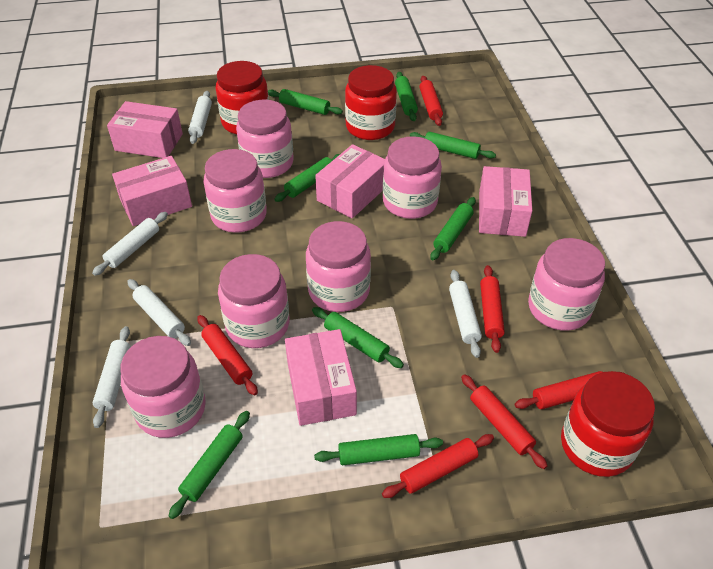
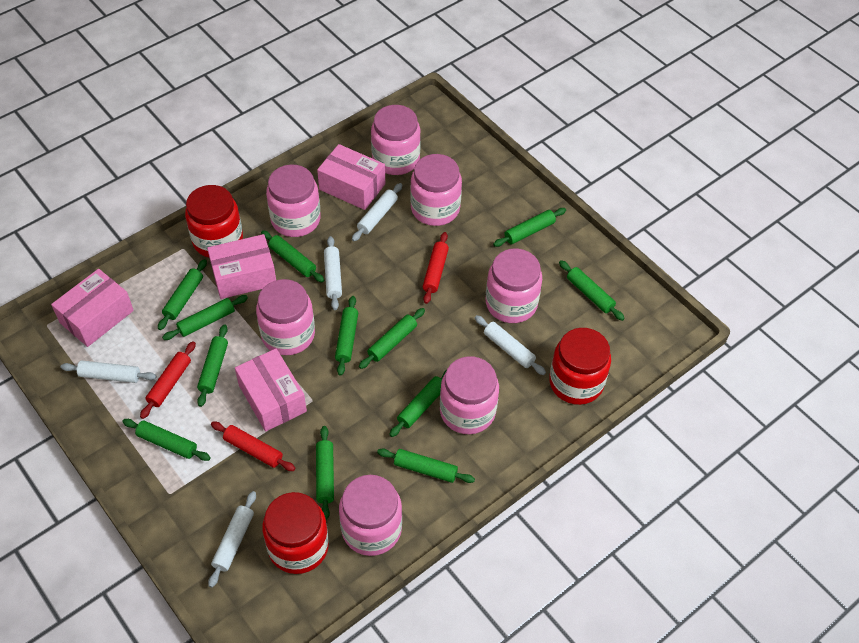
green rolling pin: 8 -> 12
pink box: 5 -> 4
red rolling pin: 6 -> 3

